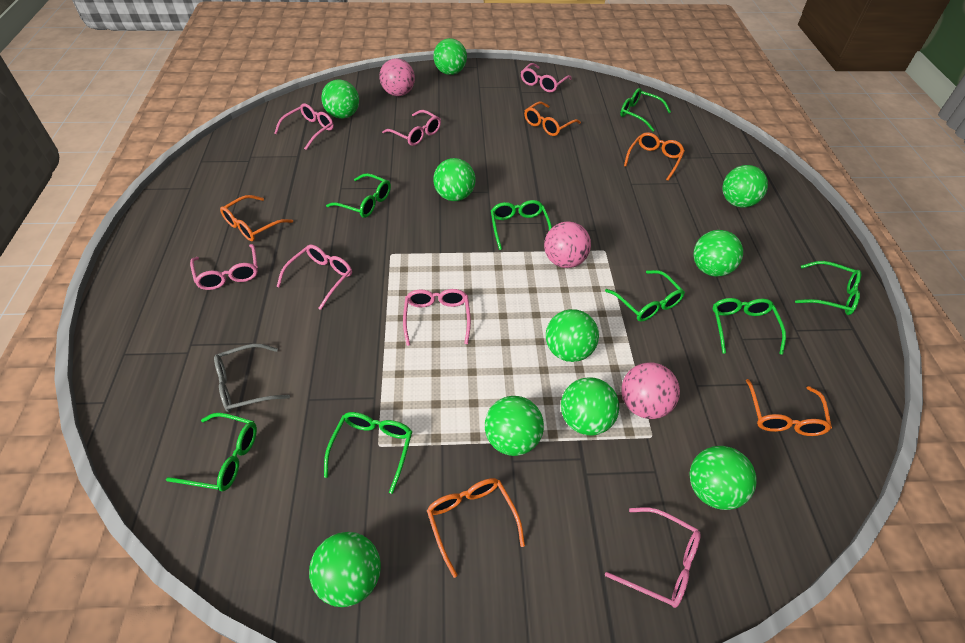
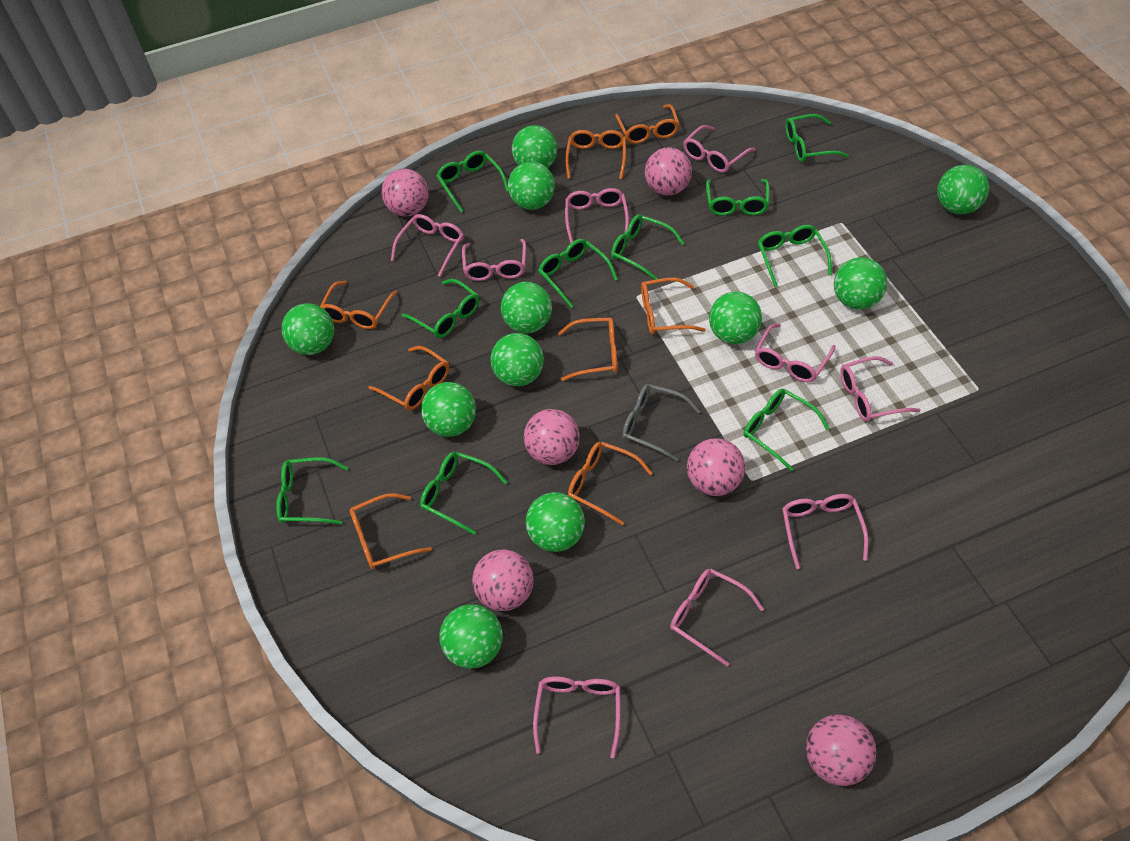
green ball: 10 -> 11
green glasses: 8 -> 10
orange glasses: 5 -> 8
pink ball: 3 -> 6
pink glasses: 7 -> 9

